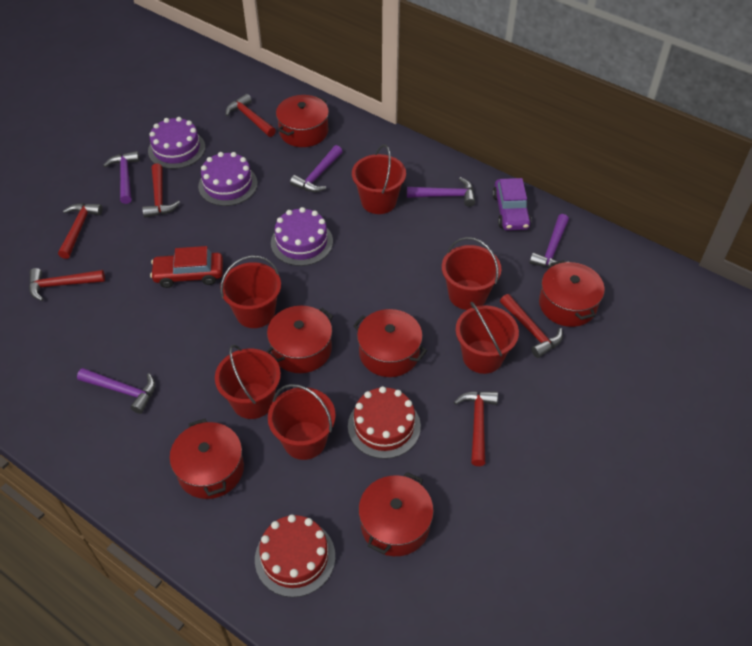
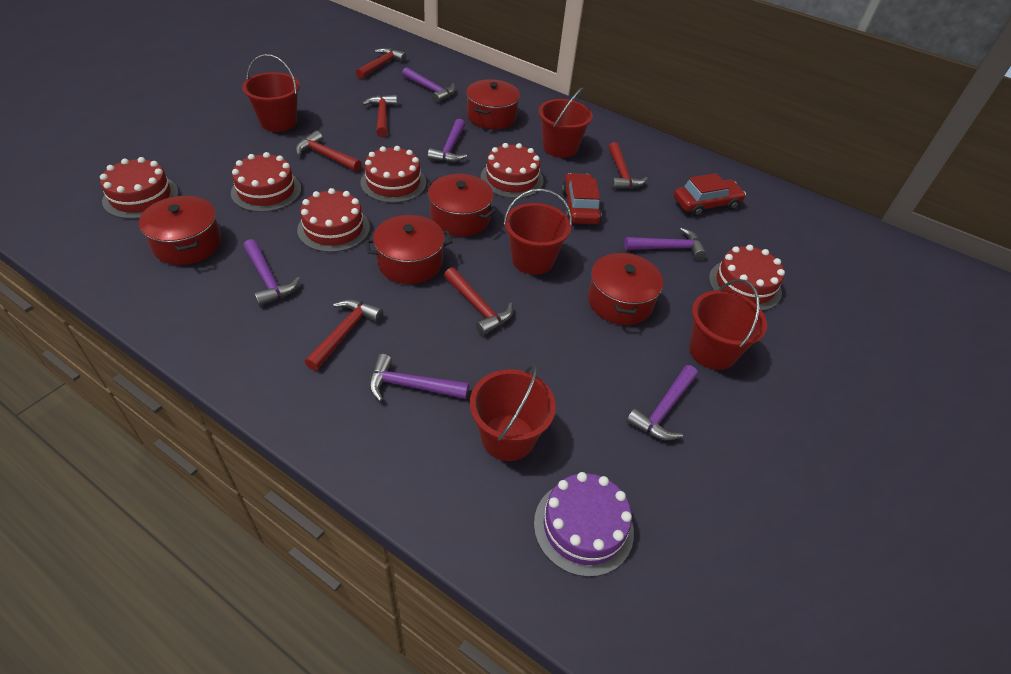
purple cake: 3 -> 1
purple car: 1 -> 0
purple hammer: 5 -> 6
red bucket: 6 -> 5
red cake: 2 -> 6
red car: 1 -> 2
red pot: 6 -> 5

